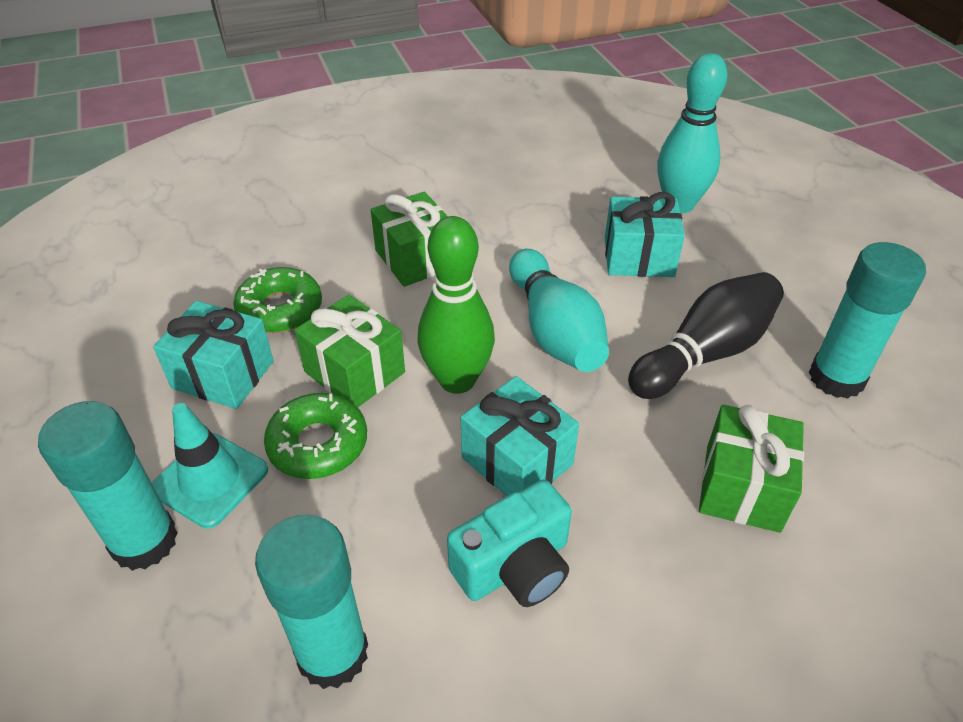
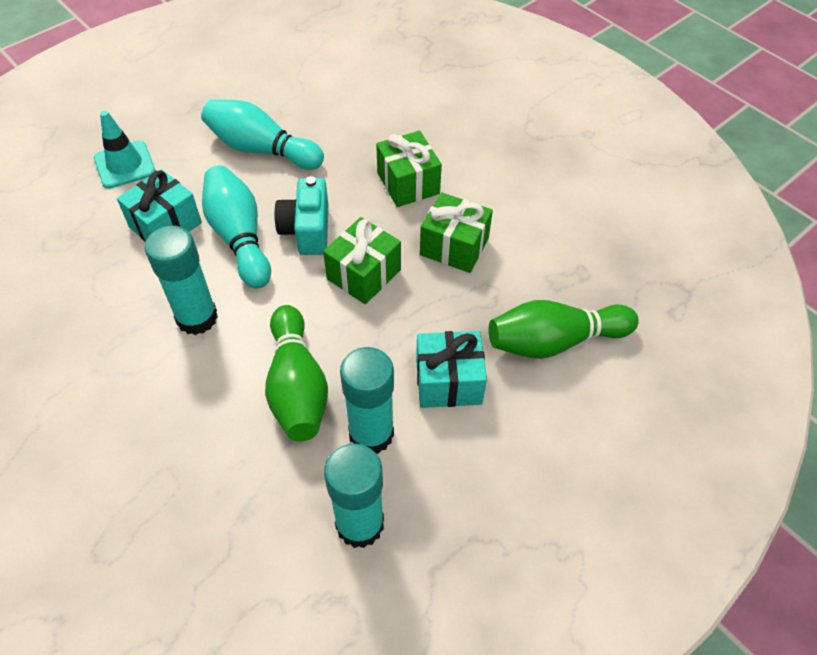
black bowling pin: 1 -> 0
green bowling pin: 1 -> 2
green donut: 2 -> 0
turquoise gift: 3 -> 2

